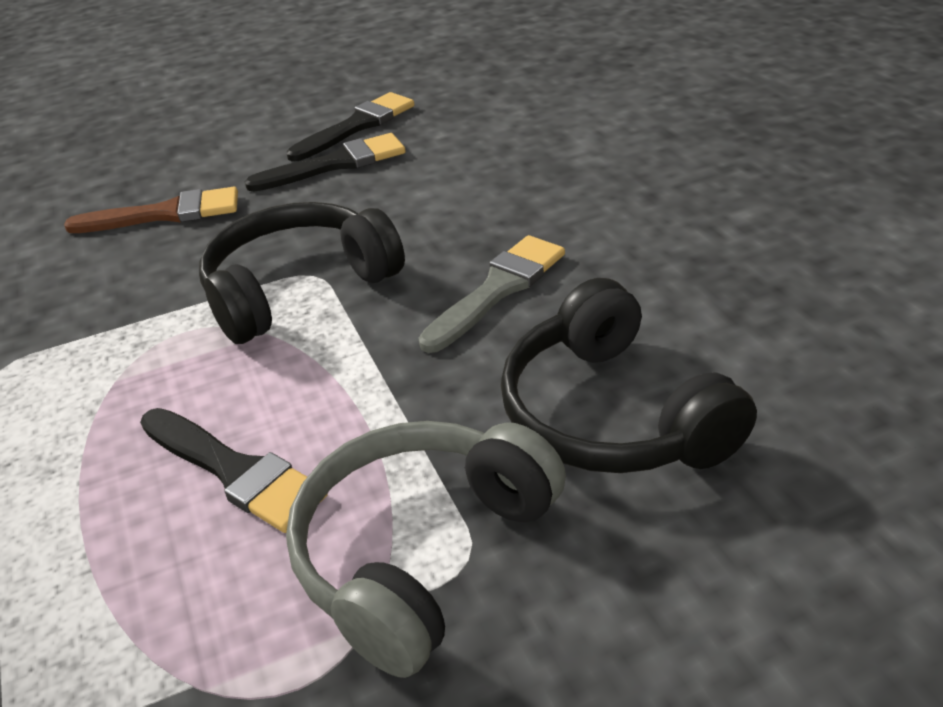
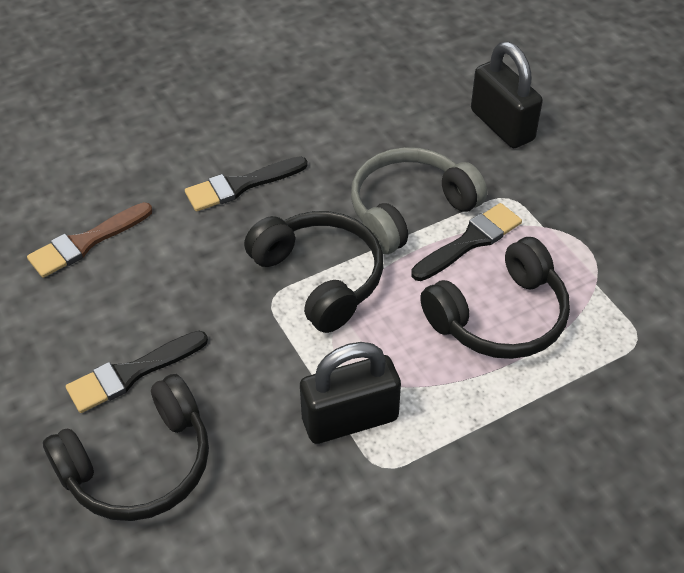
black headphones: 2 -> 3
black padlock: 0 -> 2
grey brush: 1 -> 0

